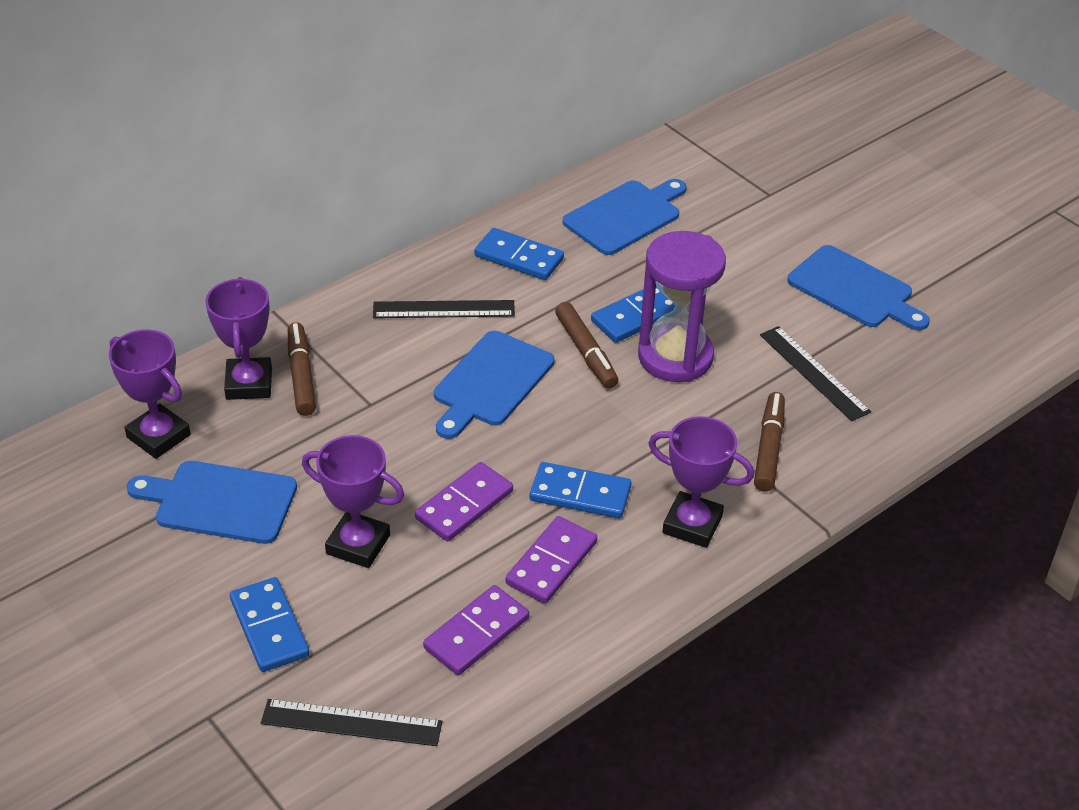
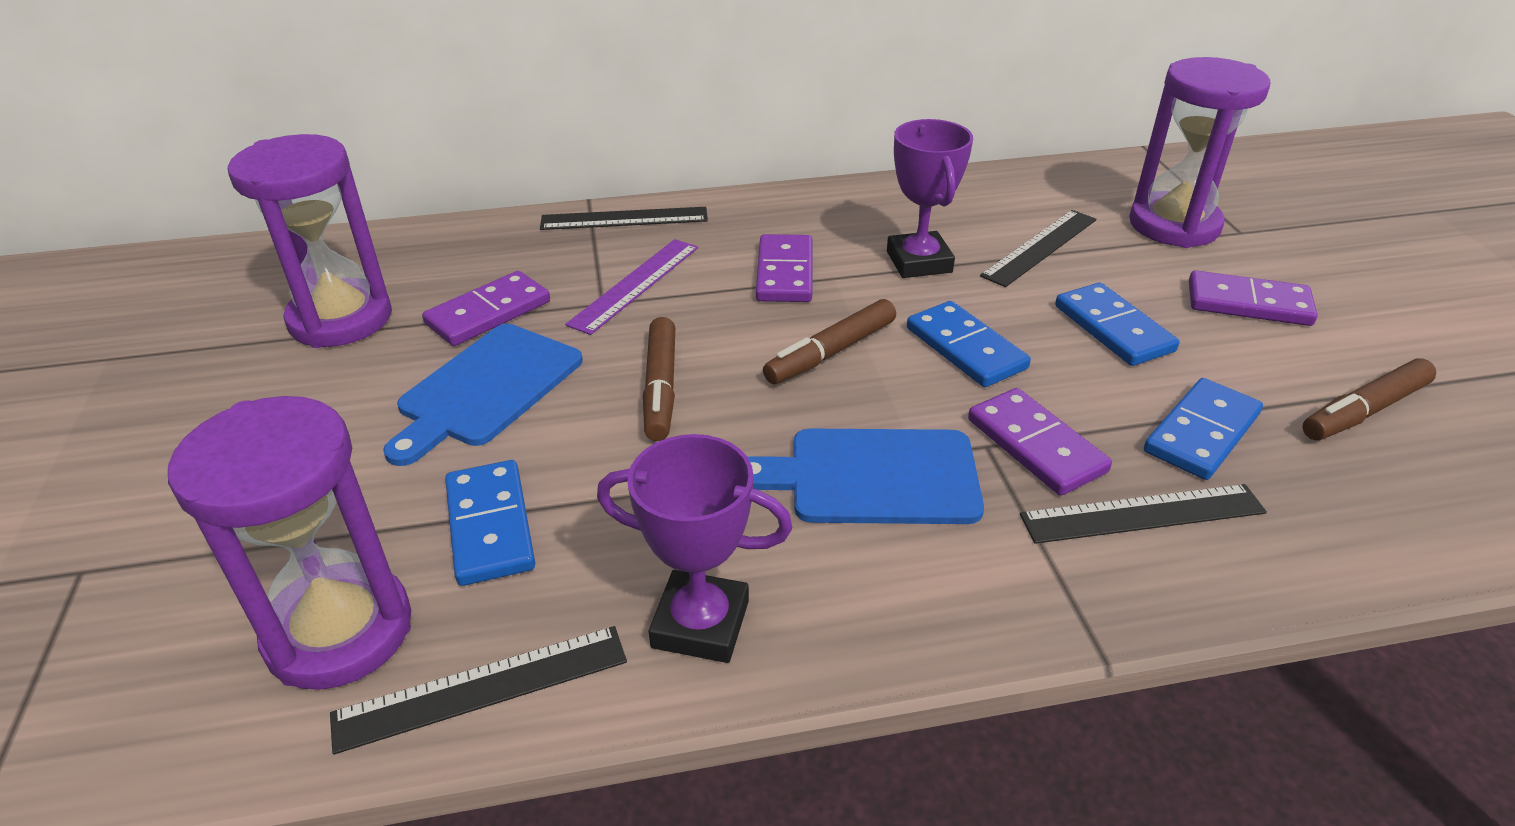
black ruler: 3 -> 4
blue cutting board: 4 -> 2
purple domino: 3 -> 4
purple hourglass: 1 -> 3
purple ruler: 0 -> 1
purple trophy: 4 -> 2

